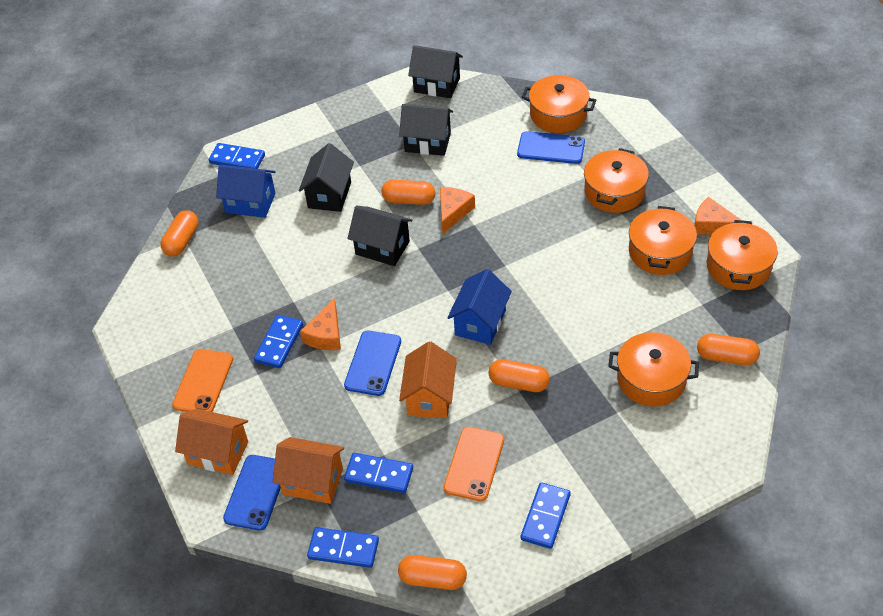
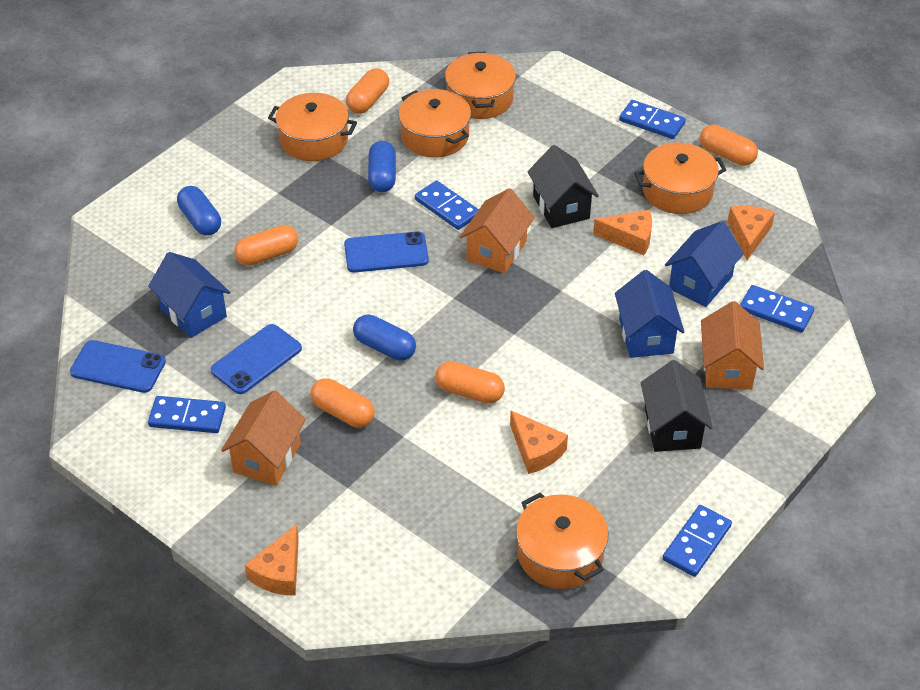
black house: 4 -> 2
blue capsule: 0 -> 3
blue house: 2 -> 3
orange cheese: 3 -> 4
orange phone: 2 -> 0

